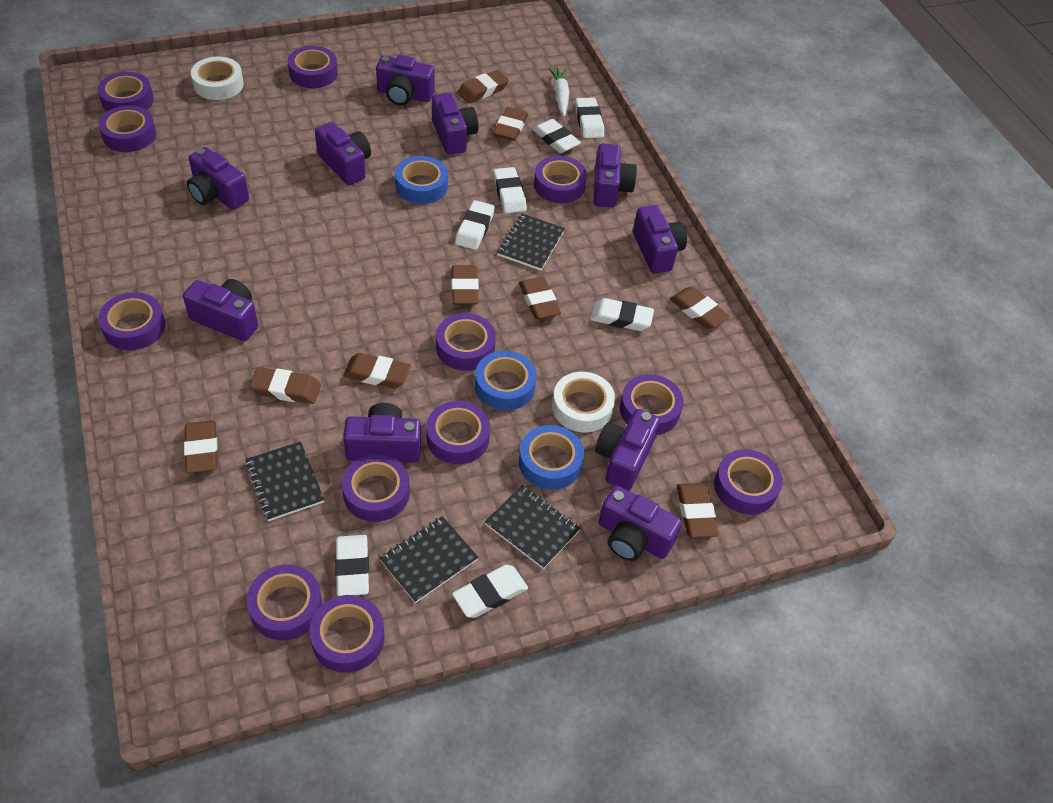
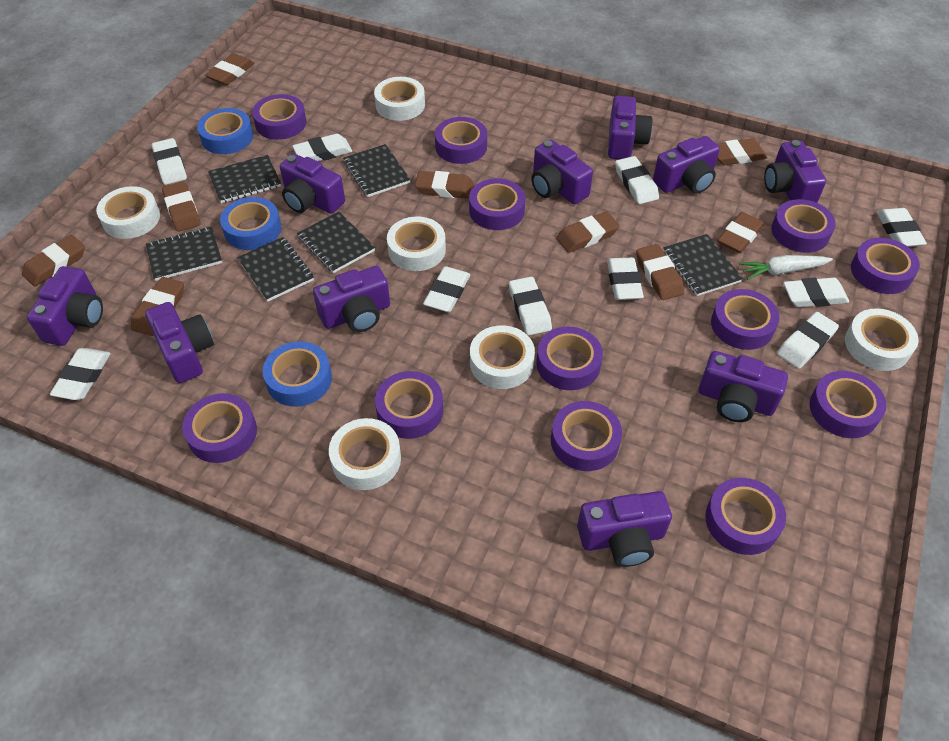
black notebook: 4 -> 6
white eraser: 7 -> 10
white tape: 2 -> 6

